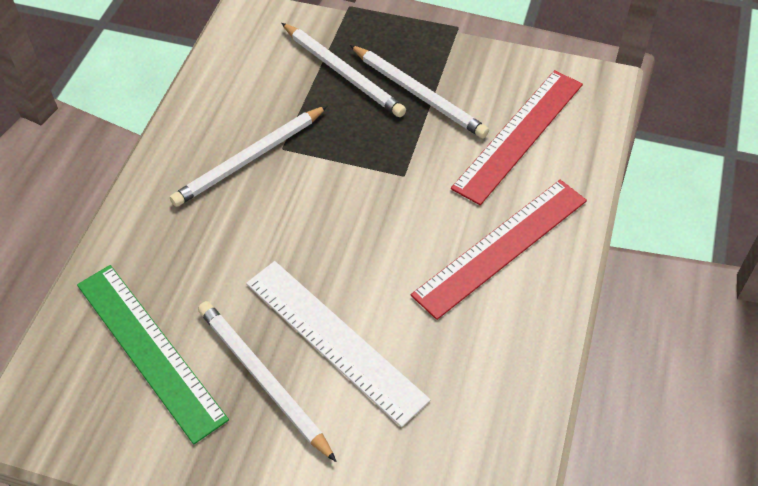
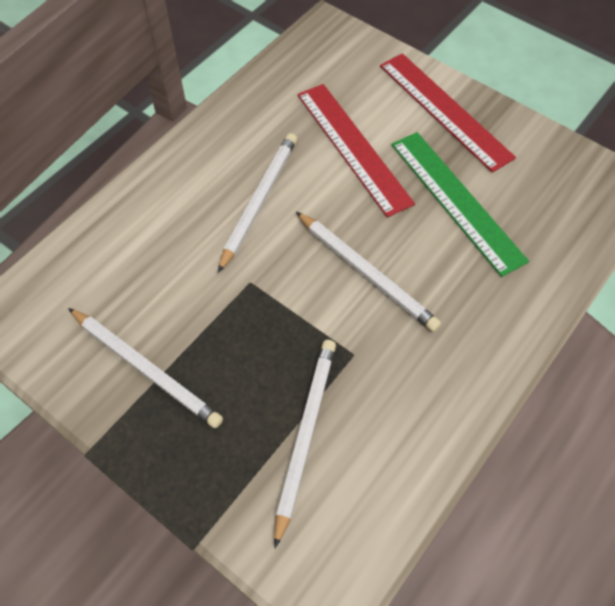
white ruler: 1 -> 0

